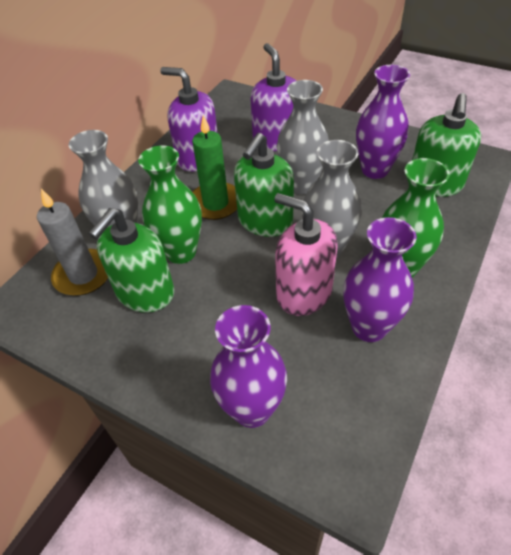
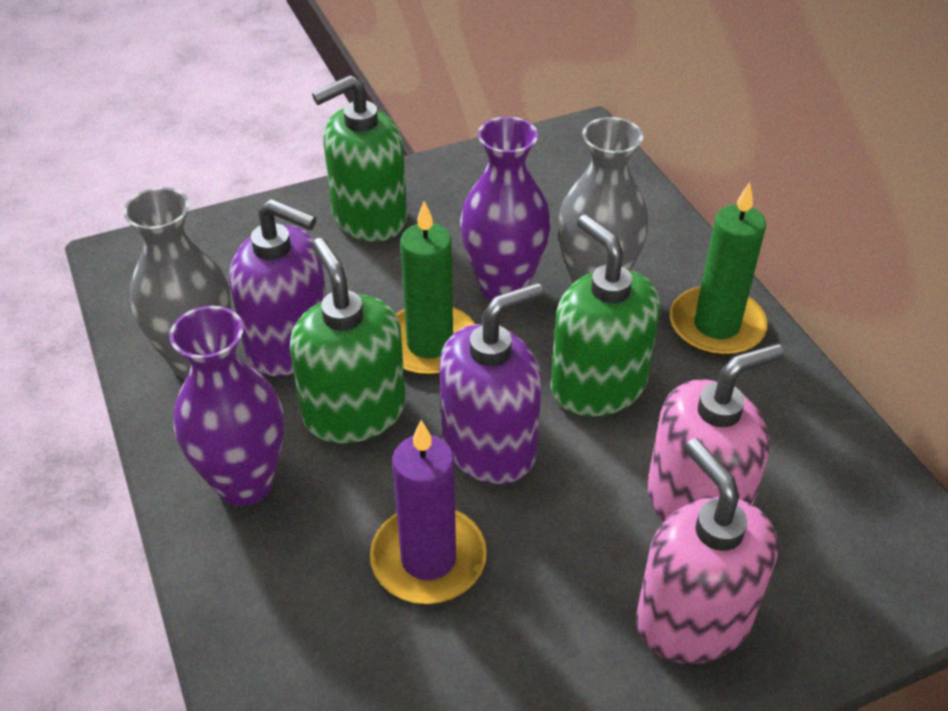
green candle: 1 -> 2
green vase: 2 -> 0
grey candle: 1 -> 0
grey vase: 3 -> 2
pink soap dispenser: 1 -> 2
purple candle: 0 -> 1
purple vase: 3 -> 2

